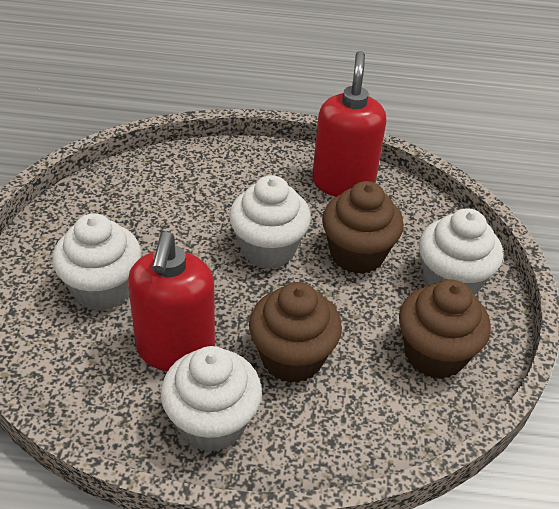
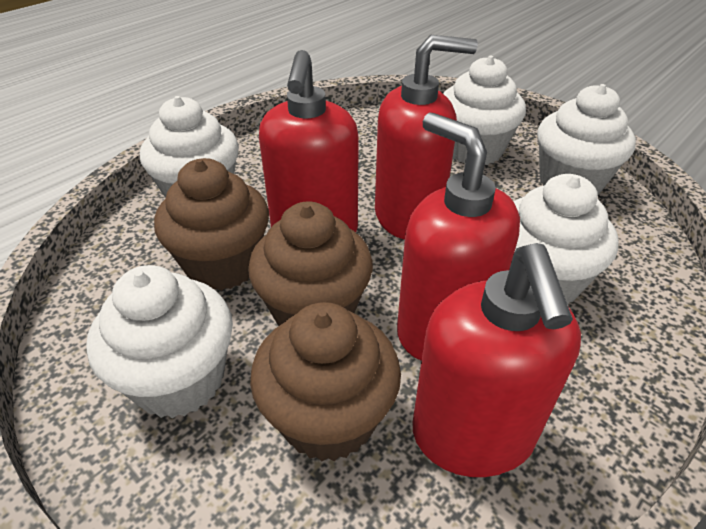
red soap dispenser: 2 -> 4
white cupcake: 4 -> 5

